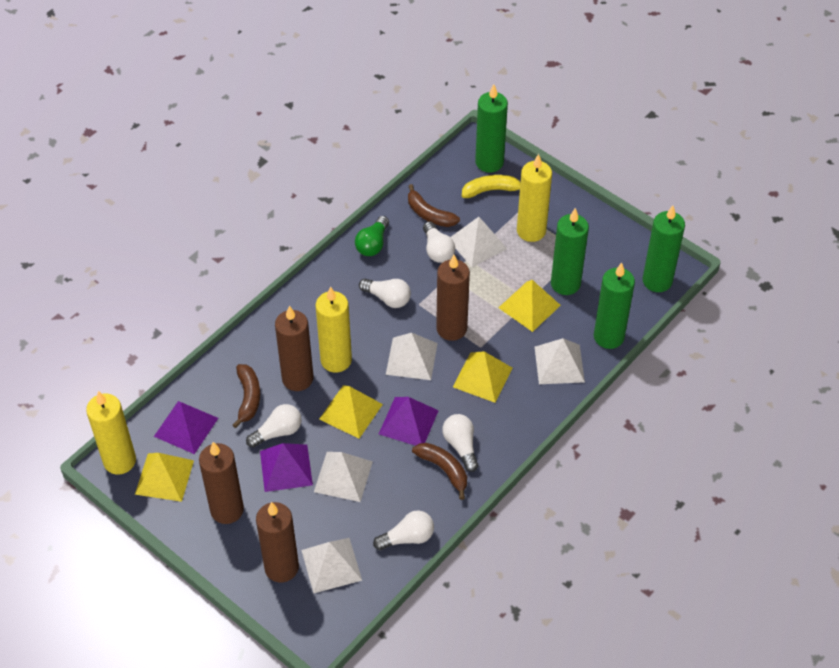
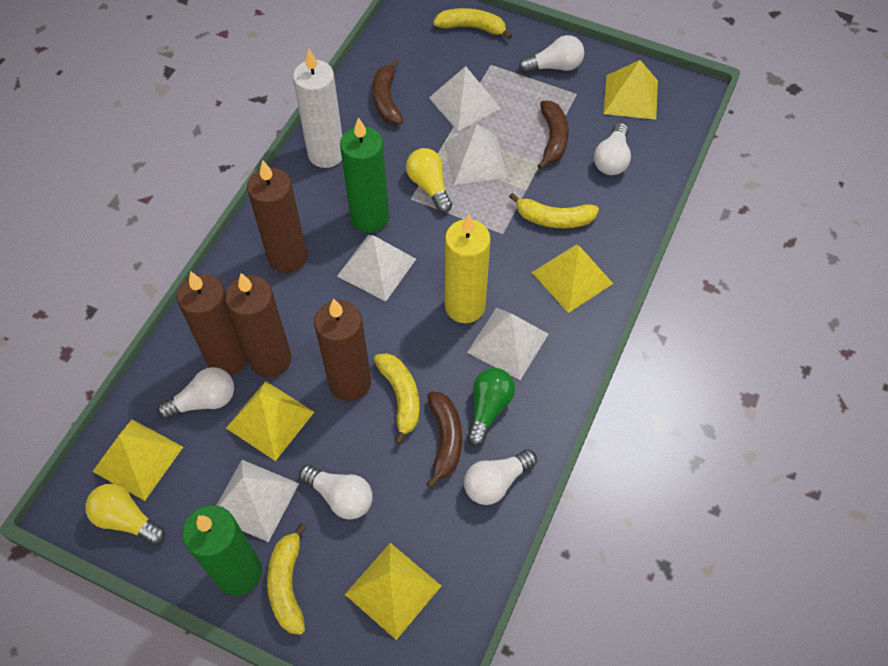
green candle: 4 -> 2
purple pyramid: 3 -> 0
white candle: 0 -> 1
yellow banana: 1 -> 4
yellow candle: 3 -> 1
yellow light bulb: 0 -> 2
yellow pyramid: 4 -> 5

